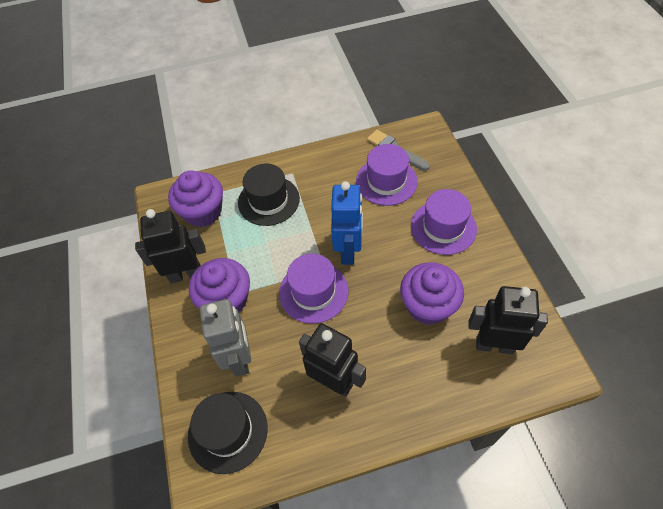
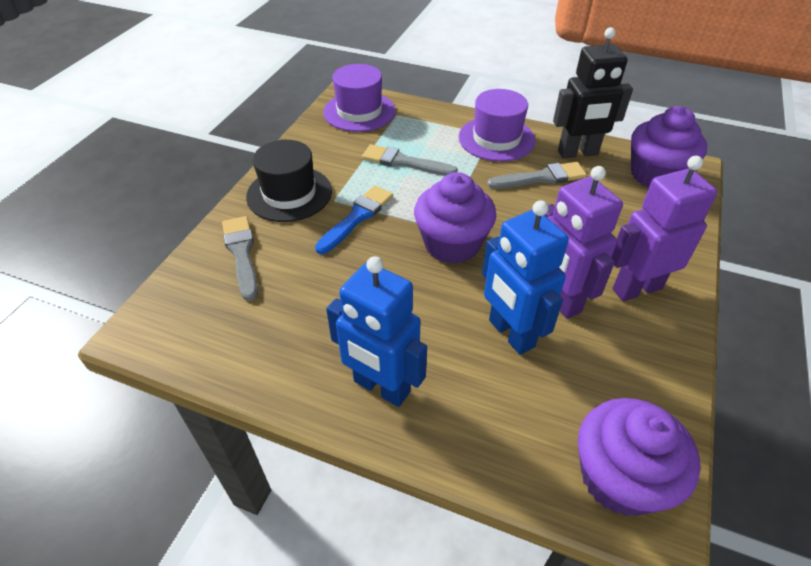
black hat: 2 -> 1
black robot: 3 -> 1
blue brush: 0 -> 1
blue robot: 1 -> 2
grey brush: 1 -> 3
grey robot: 1 -> 0
purple hat: 3 -> 2
purple robot: 0 -> 2

